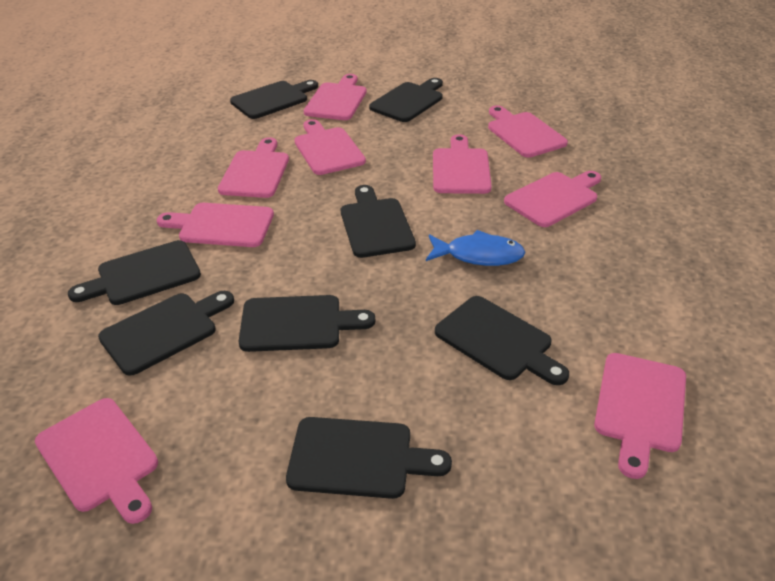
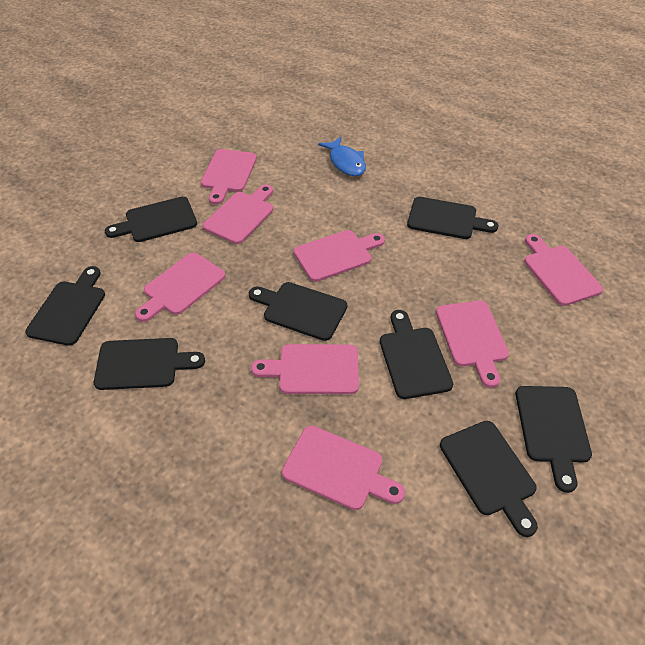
pink cutting board: 9 -> 8

